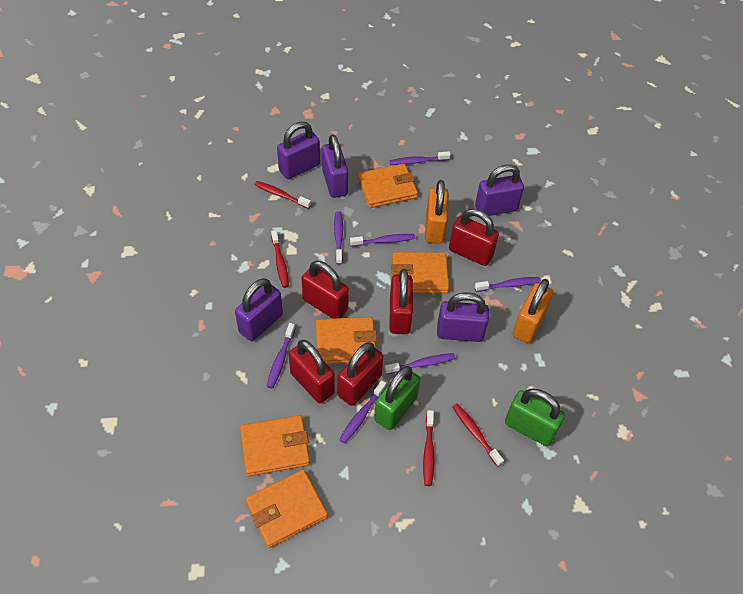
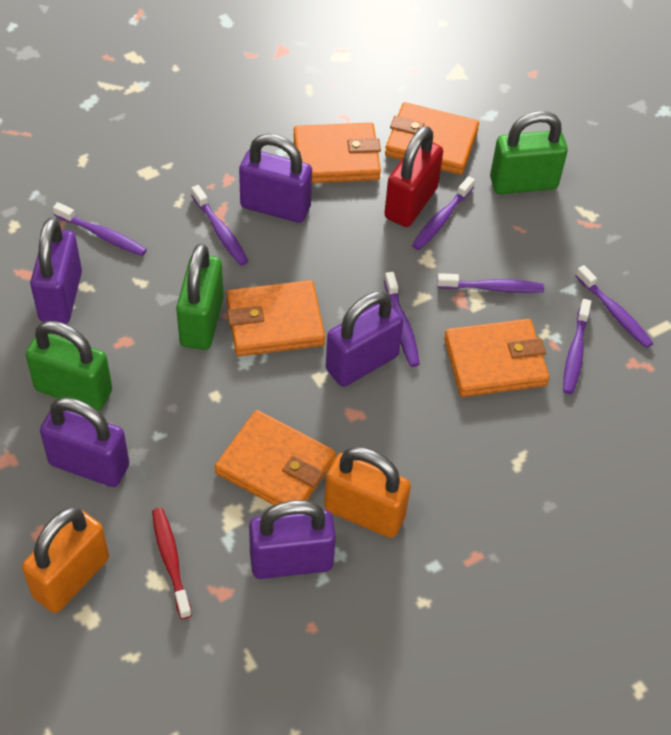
green padlock: 2 -> 3
red padlock: 5 -> 1
red toothbrush: 4 -> 1

